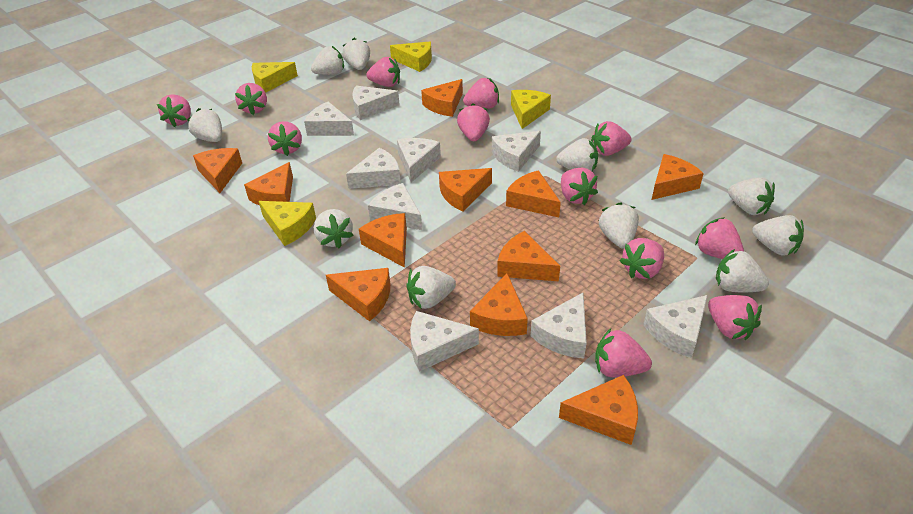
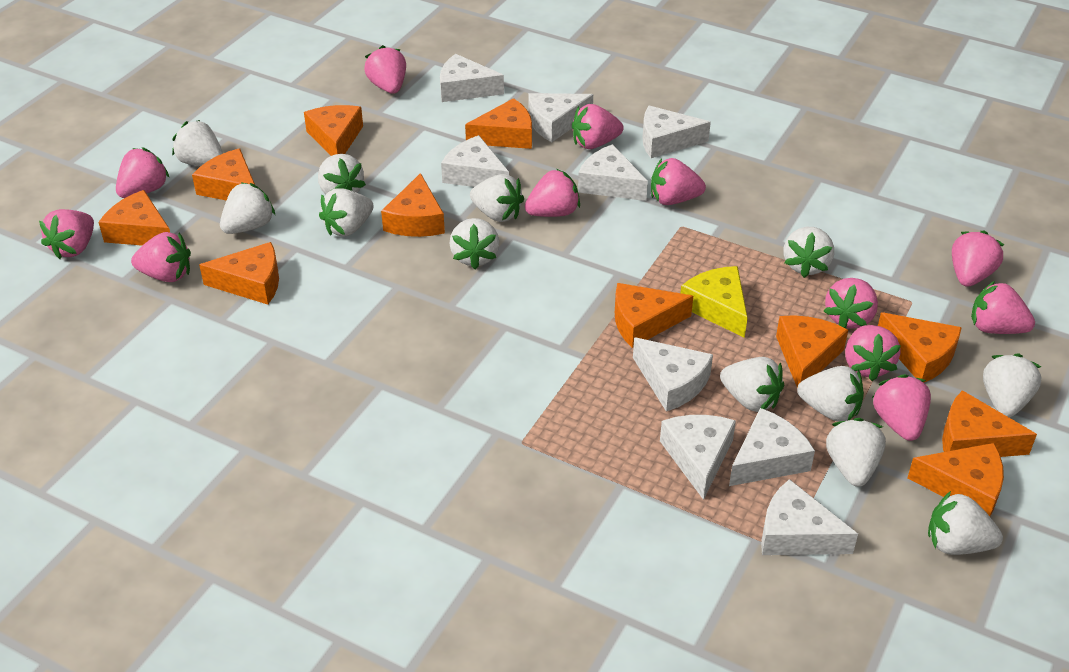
white strawberry: 10 -> 12
yellow cheese: 4 -> 1

